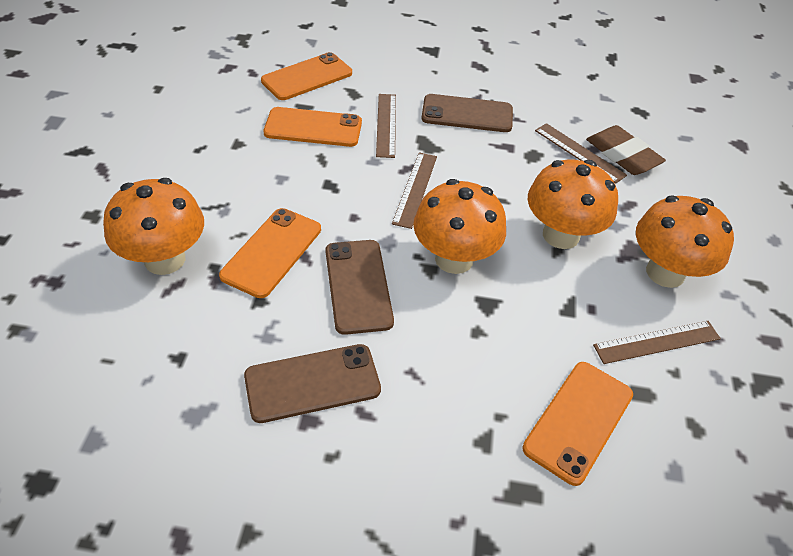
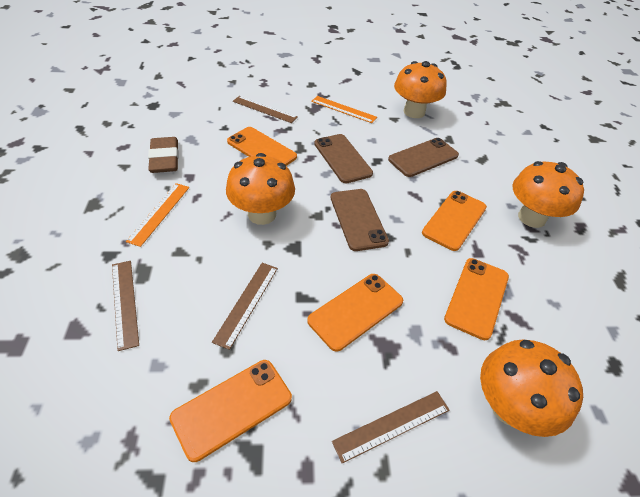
orange phone: 4 -> 5
orange ruler: 0 -> 2

